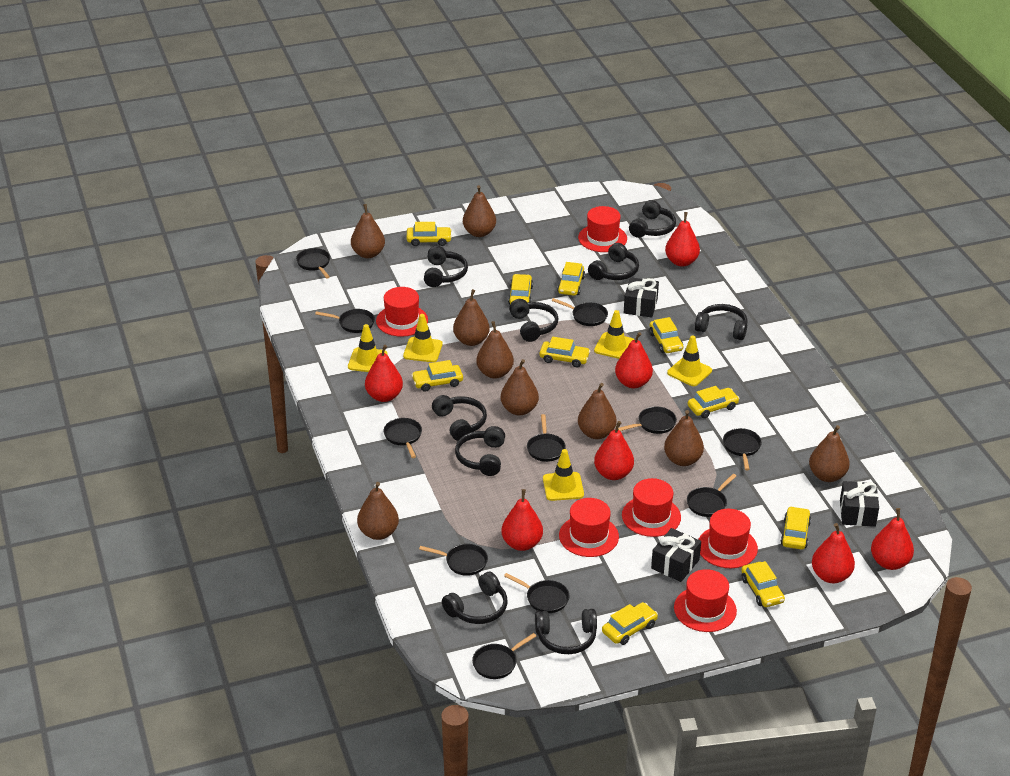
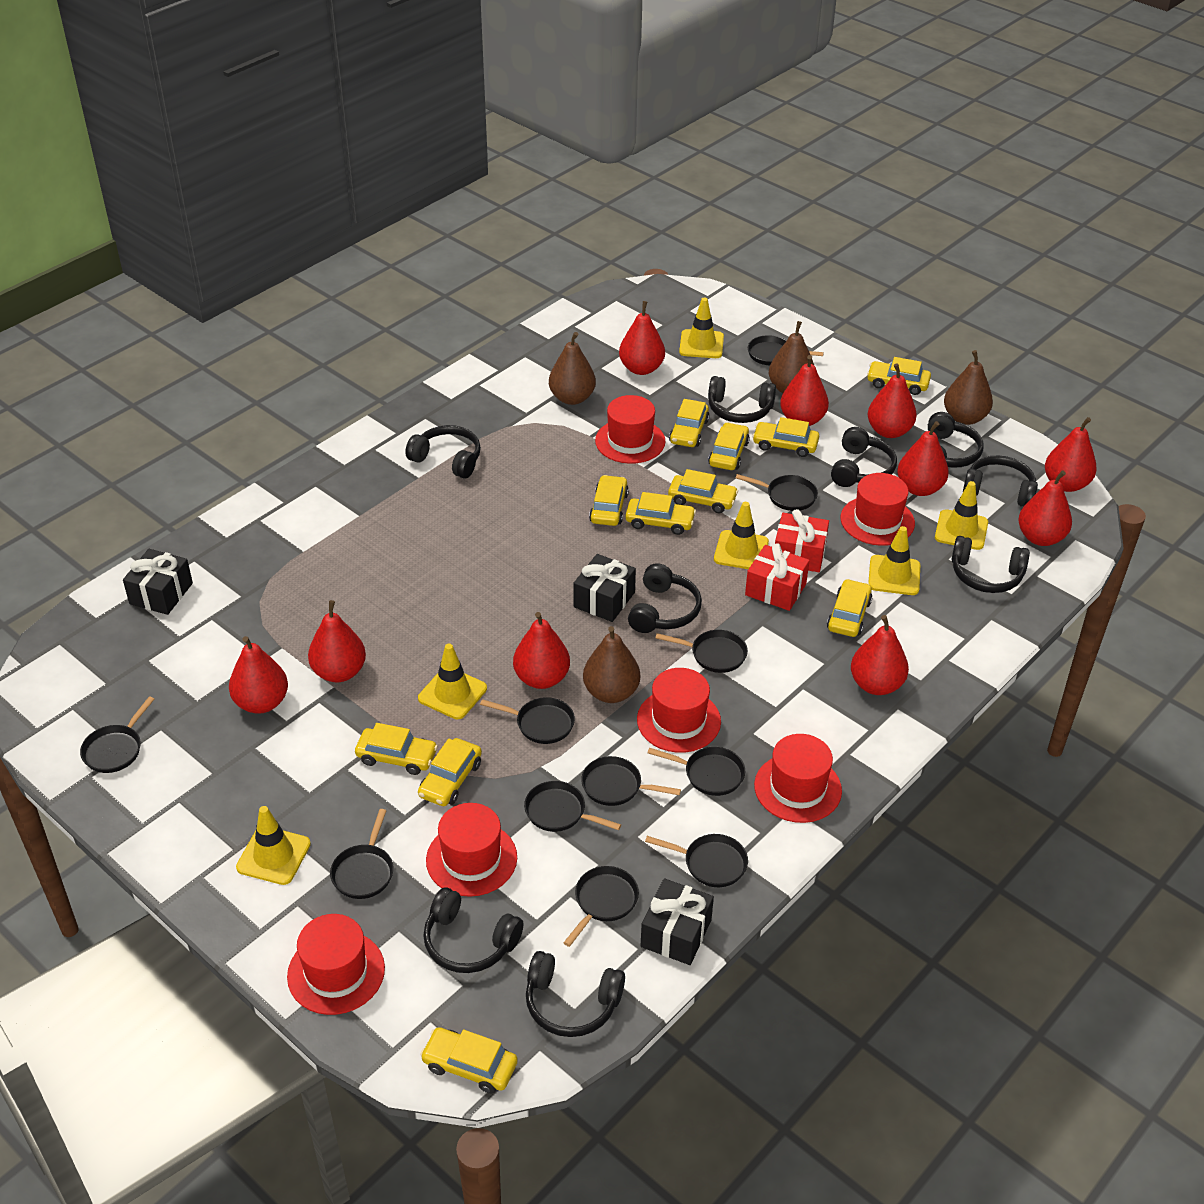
brown pear: 9 -> 4
red gift: 0 -> 2
red pear: 7 -> 10
yellow car: 10 -> 11
yellow traffic cone: 5 -> 6

